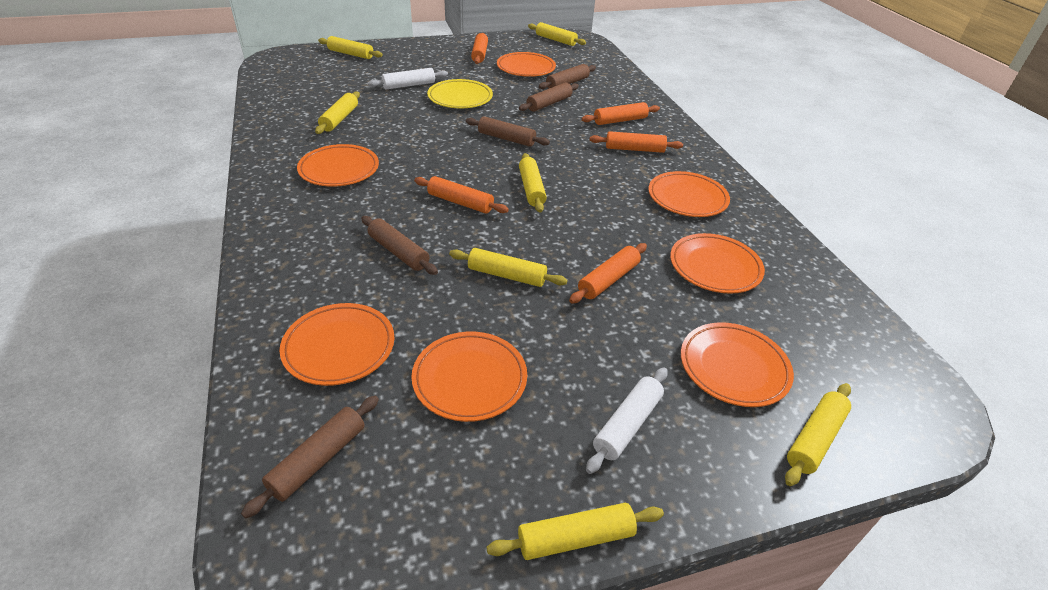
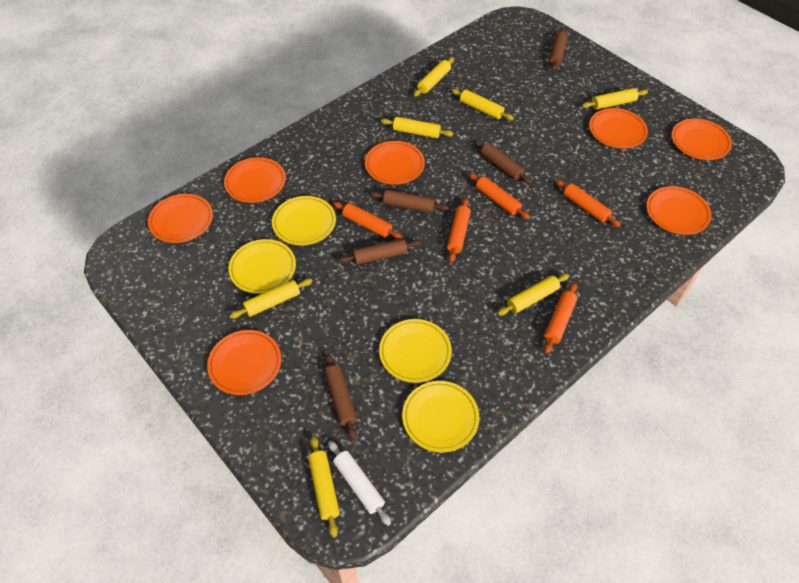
white rolling pin: 2 -> 1
yellow plate: 1 -> 4

